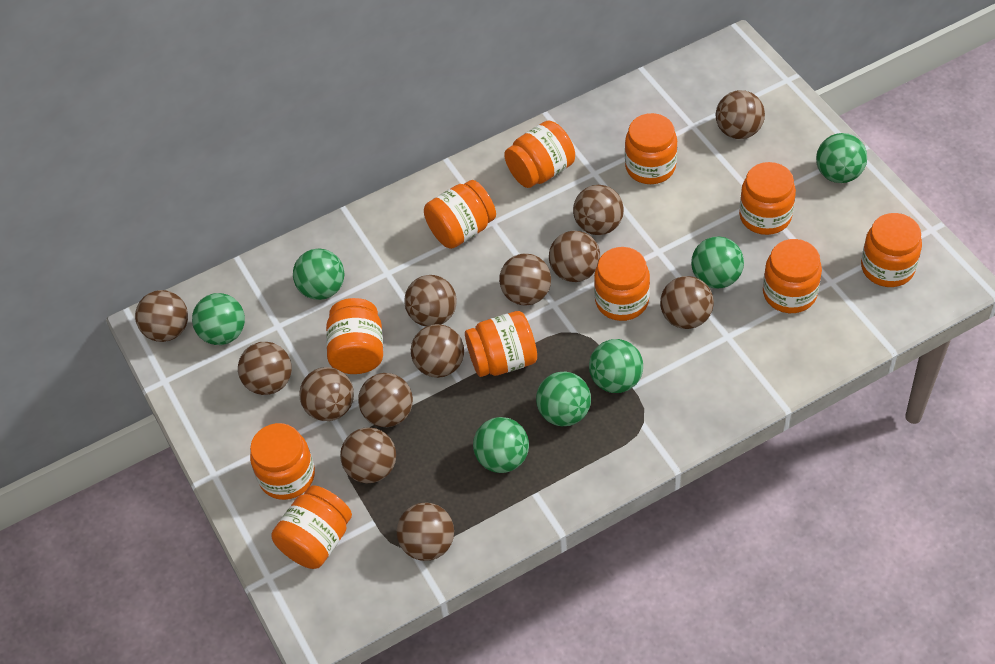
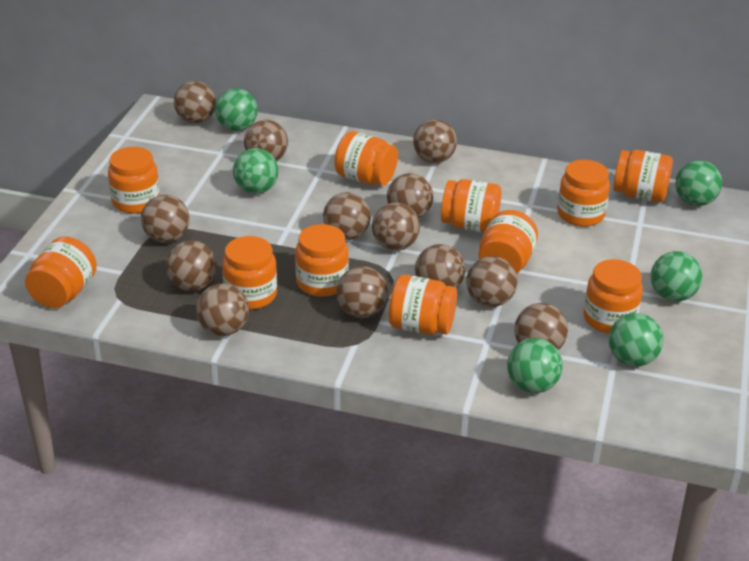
green ball: 7 -> 6

